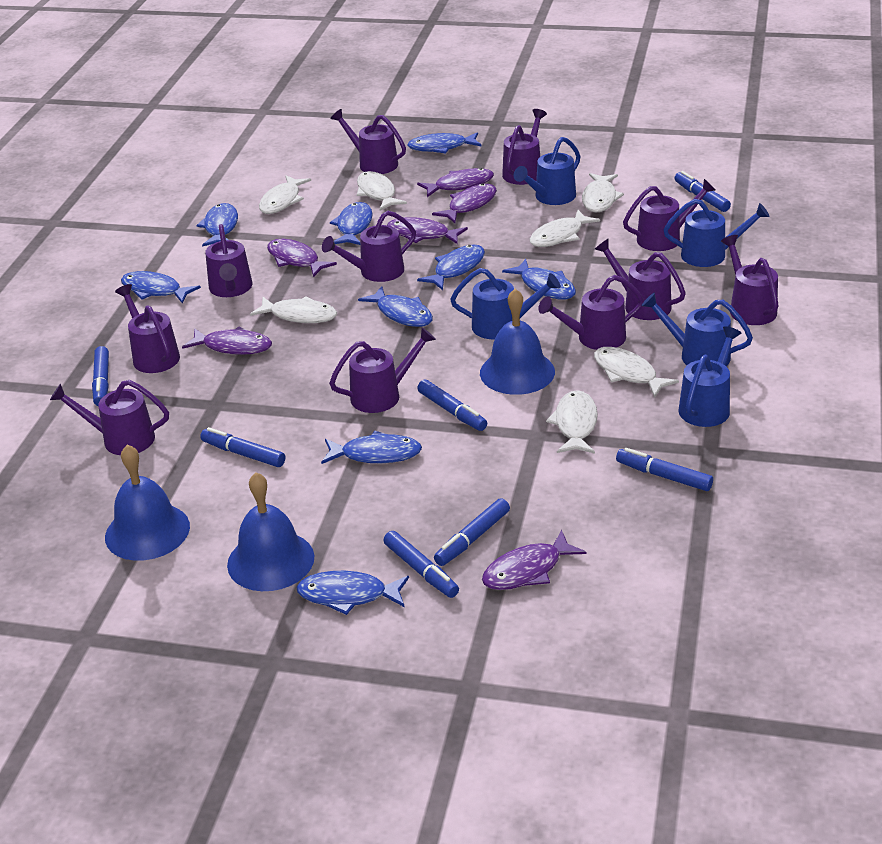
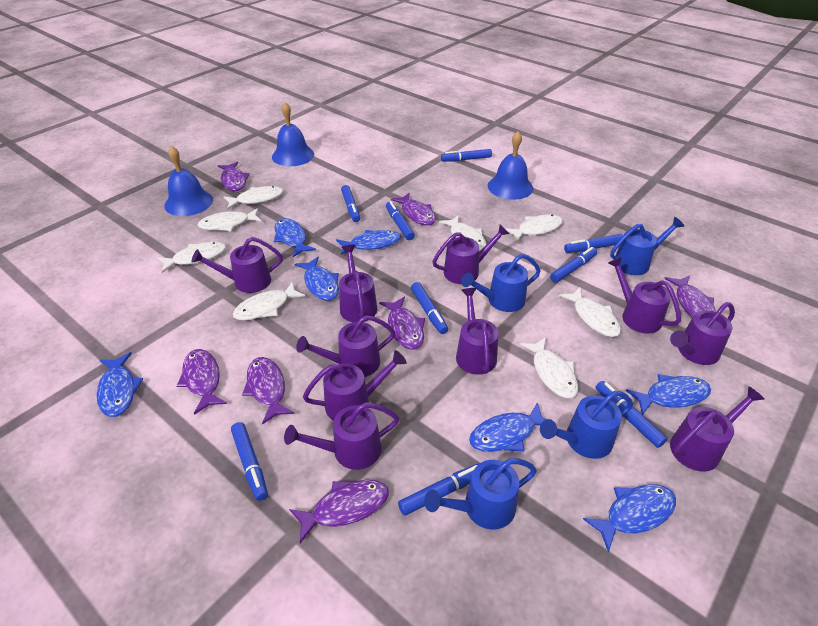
blue fish: 9 -> 7
blue marker: 7 -> 9
blue watering can: 5 -> 4
purple fish: 6 -> 7
purple watering can: 11 -> 10
white fish: 7 -> 8

